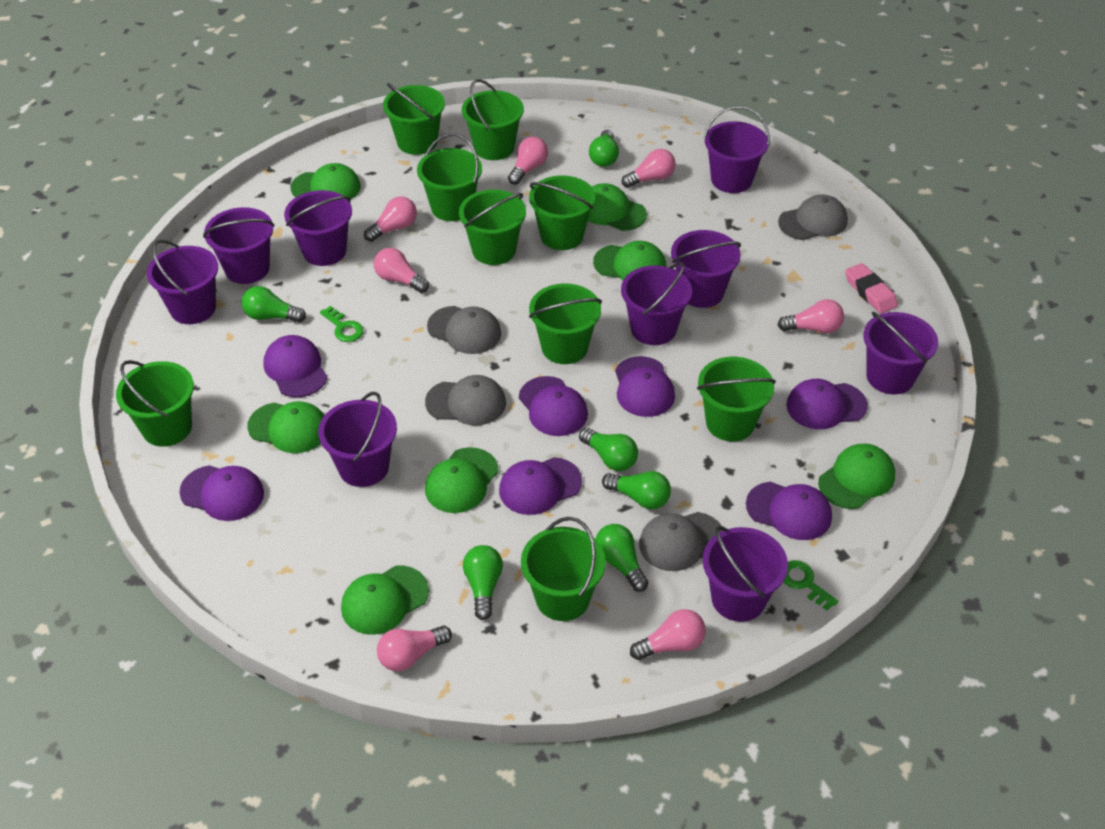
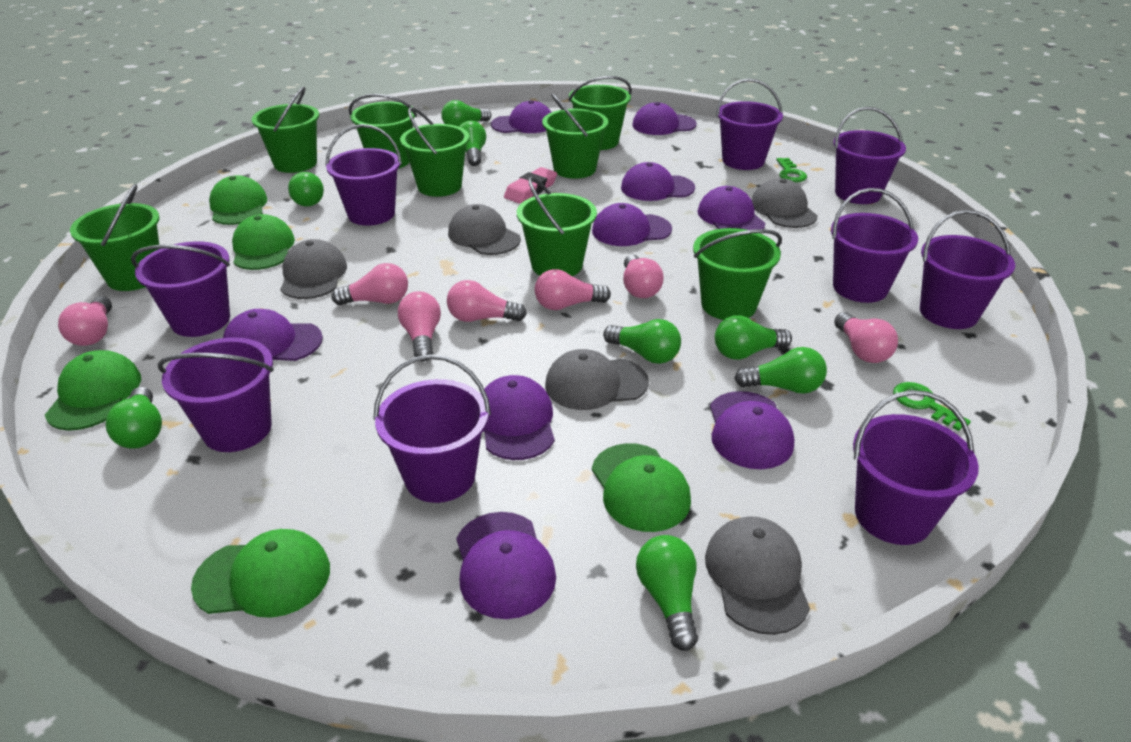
green bucket: 9 -> 8
green cap: 7 -> 5
green light bulb: 6 -> 8
grey cap: 4 -> 5
purple cap: 7 -> 9

